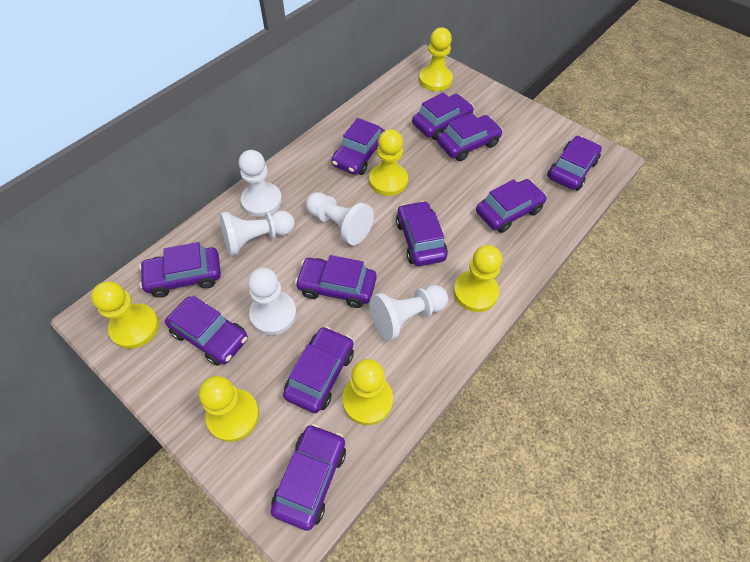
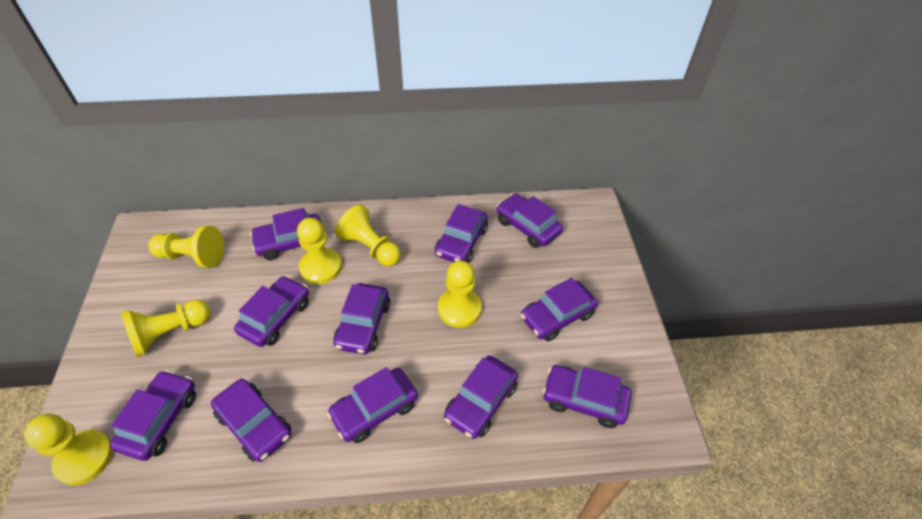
white pawn: 5 -> 0

